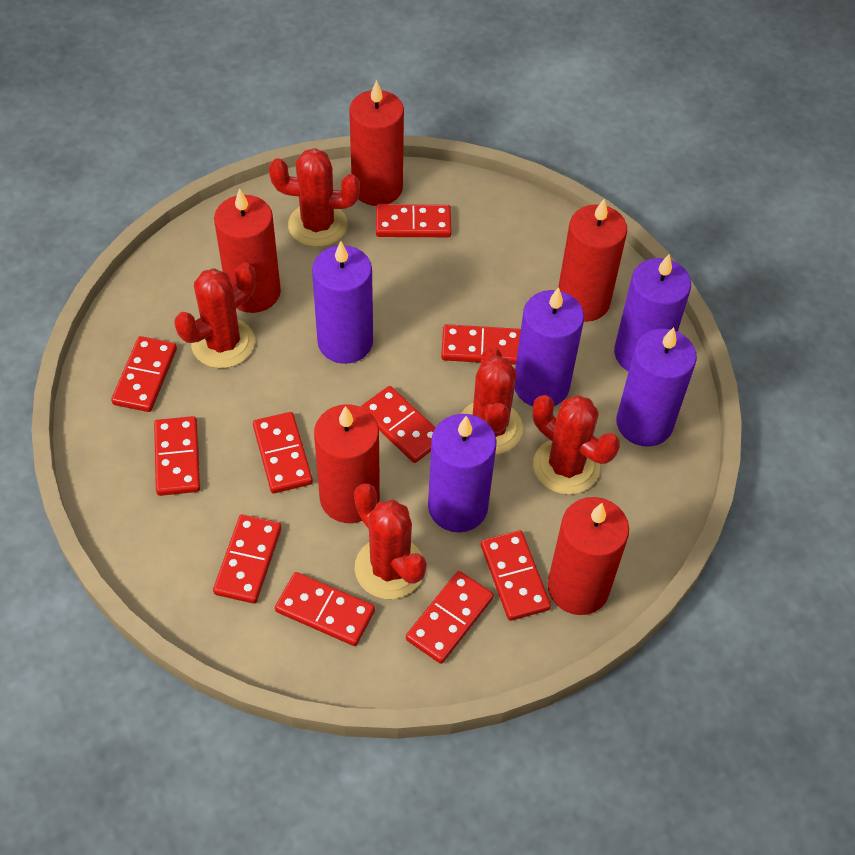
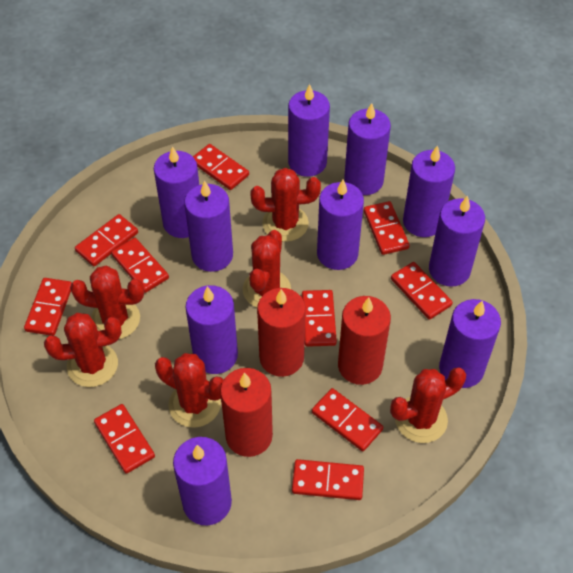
purple candle: 5 -> 10
red cactus: 5 -> 6
red candle: 5 -> 3

